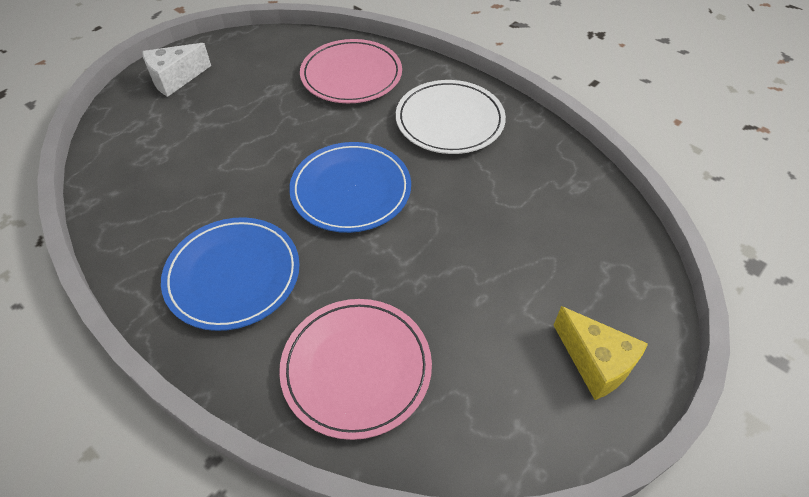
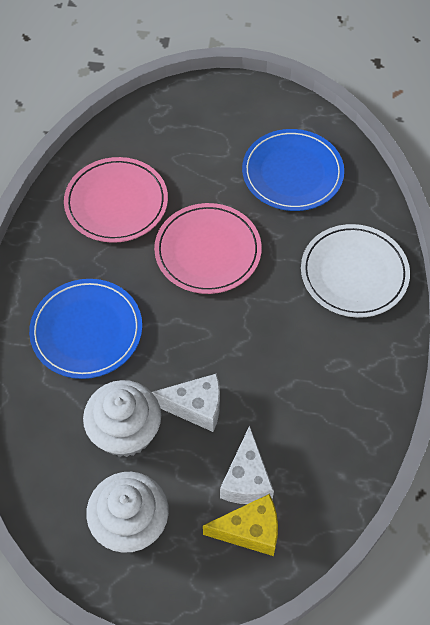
white cheese: 1 -> 2
white cupcake: 0 -> 2

